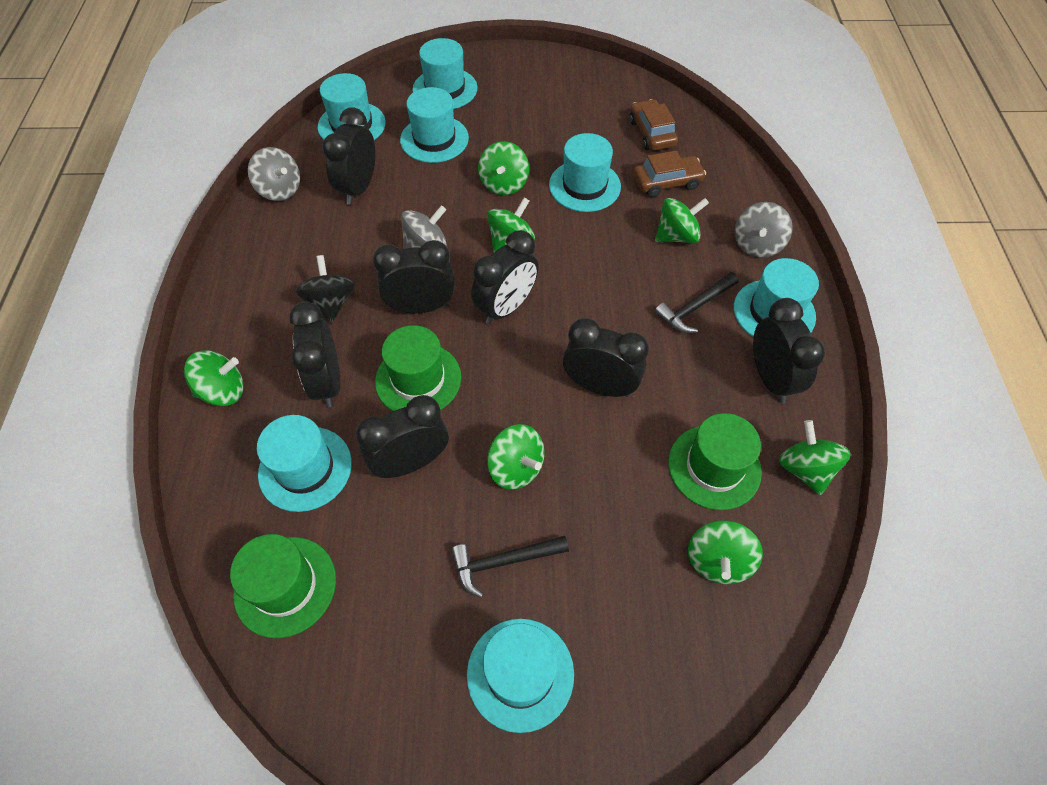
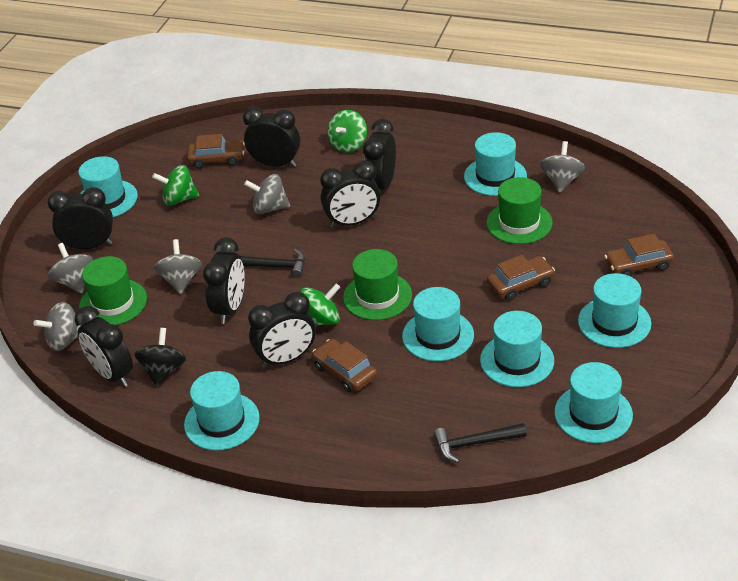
brown car: 2 -> 4
green spinning top: 7 -> 3
grey spinning top: 3 -> 5

